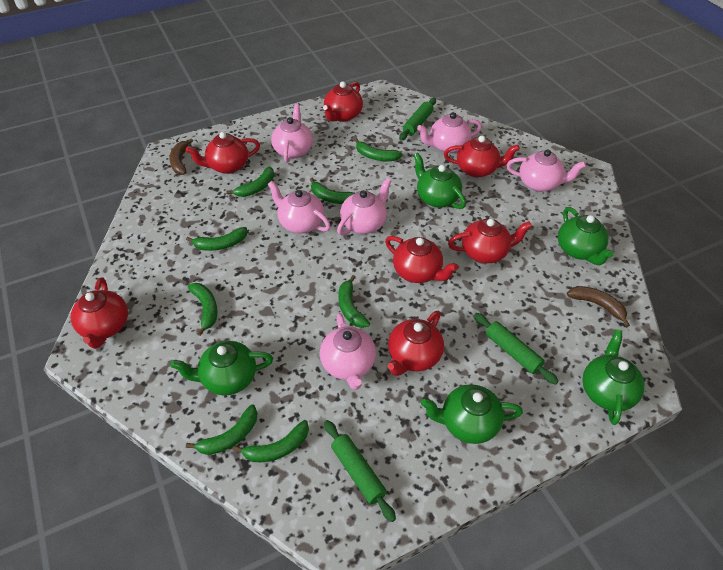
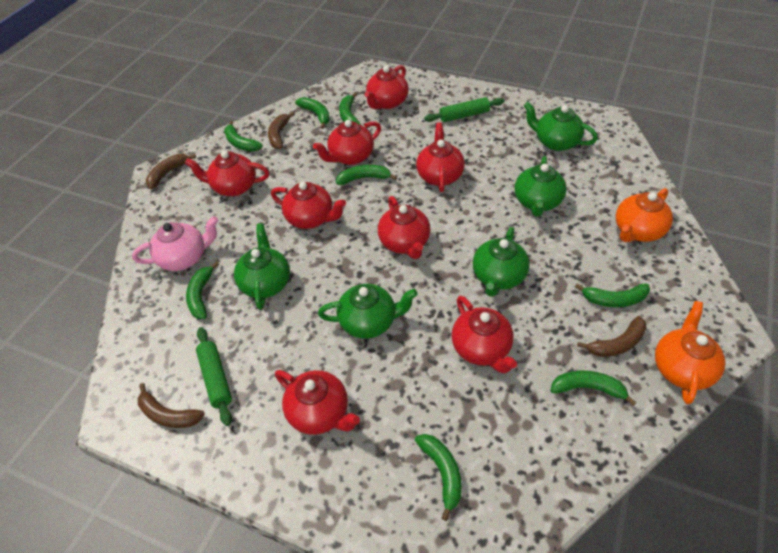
brown banana: 2 -> 4
green rolling pin: 3 -> 2
orange teapot: 0 -> 2
pink teapot: 6 -> 1
red teapot: 7 -> 8

